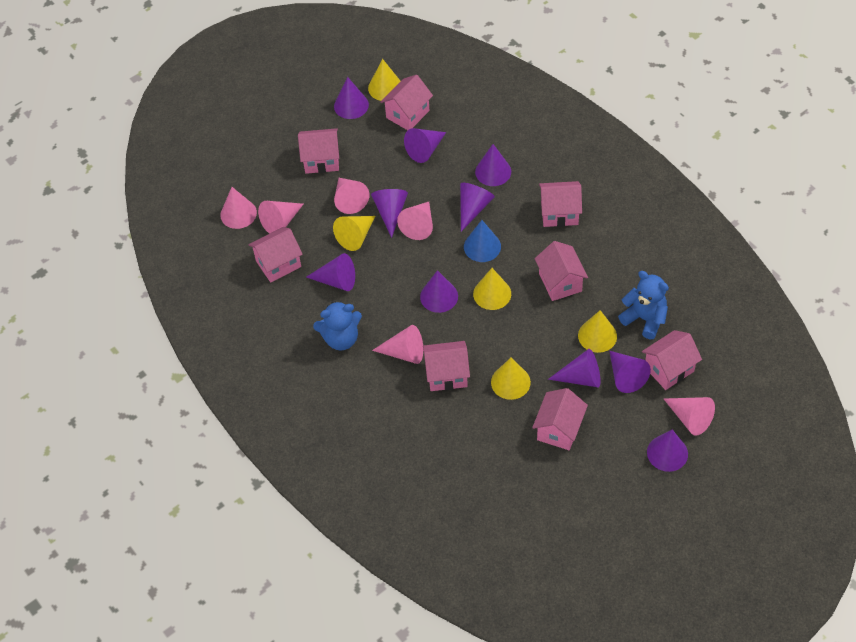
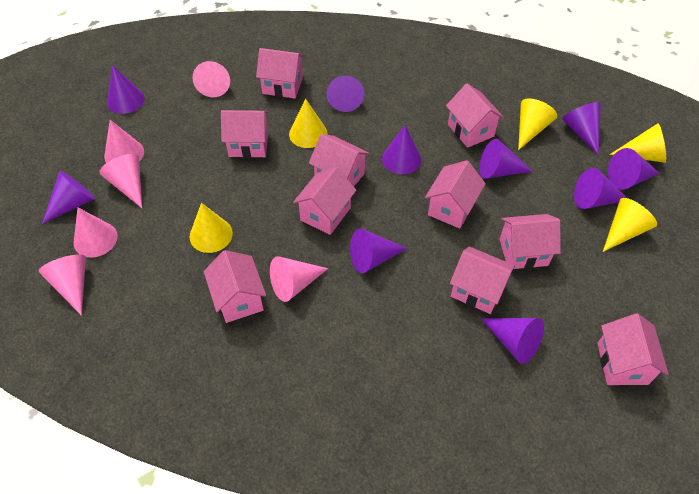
blue cone: 1 -> 0
blue teddy bear: 2 -> 0
pink house: 8 -> 10

